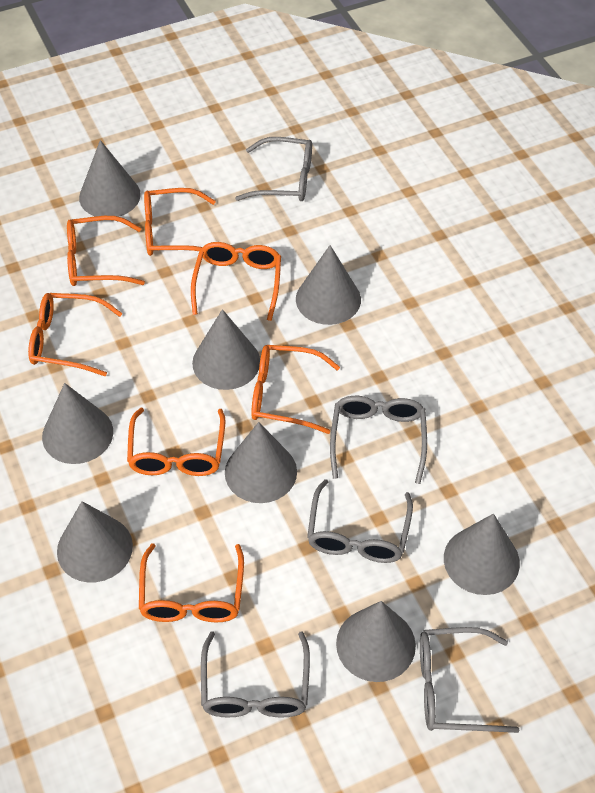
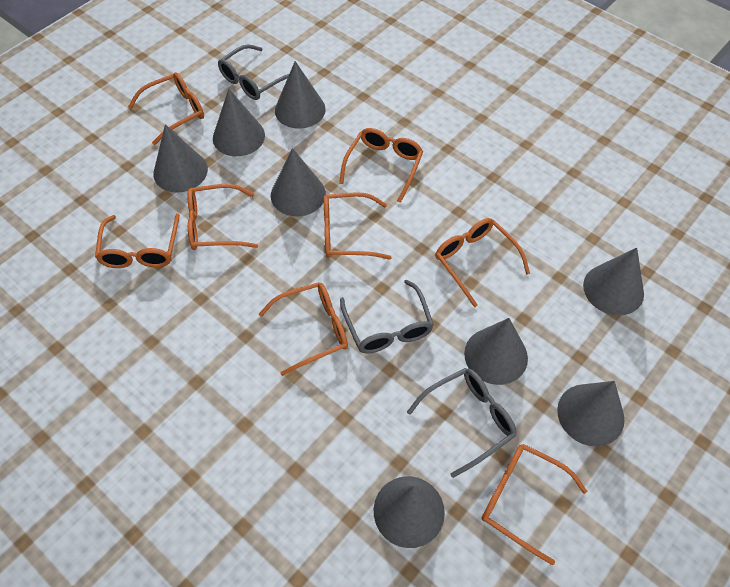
grey glasses: 5 -> 3
orange glasses: 7 -> 8

